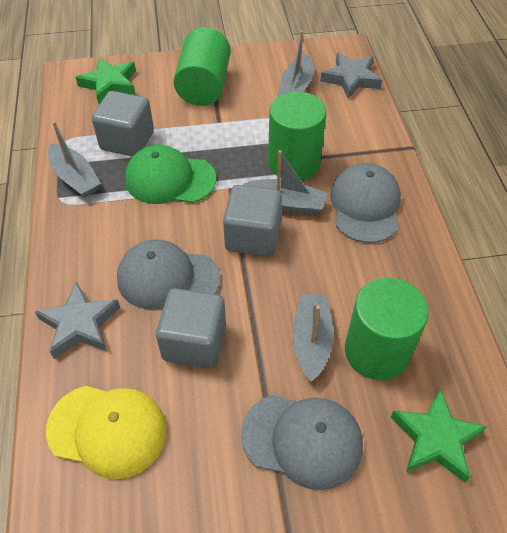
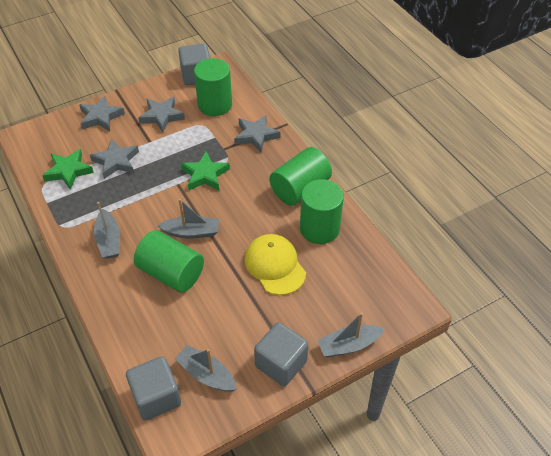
green cap: 1 -> 0
green cylinder: 3 -> 4
grey cap: 3 -> 0
grey star: 2 -> 4

